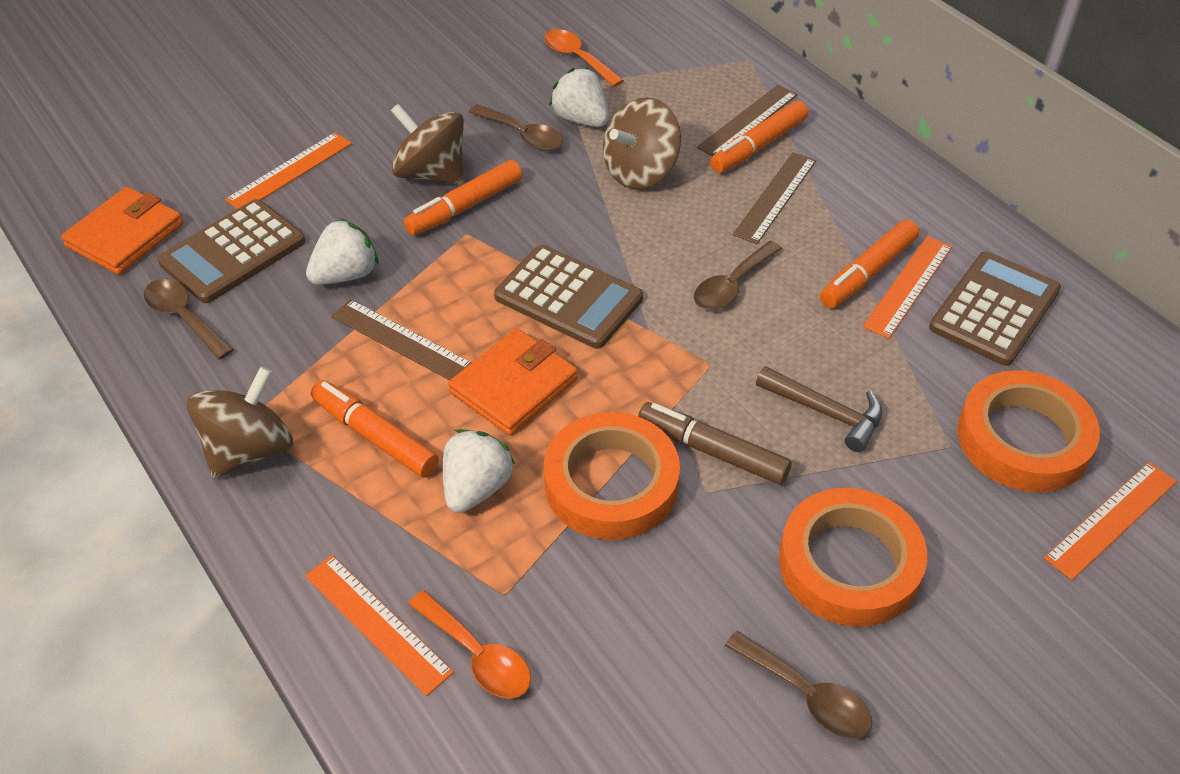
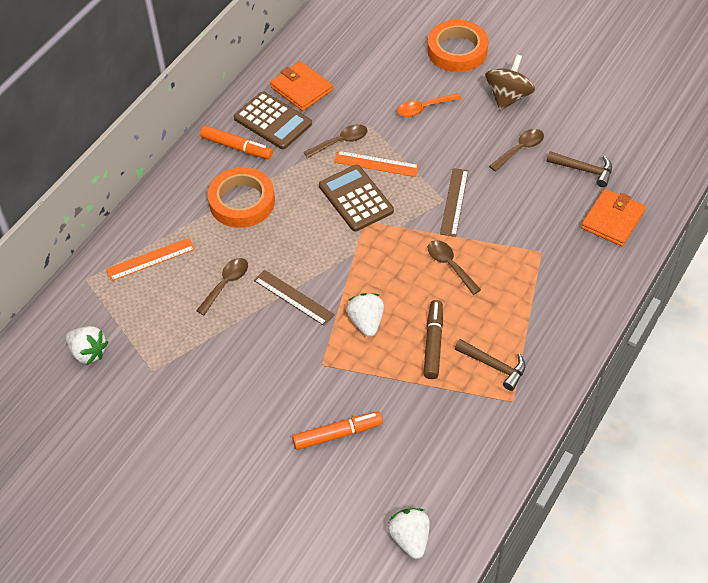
brown calculator: 3 -> 2
brown hammer: 1 -> 2
brown ruler: 3 -> 2
brown spinning top: 3 -> 1
orange marker: 4 -> 2
orange ruler: 4 -> 2
orange spoon: 2 -> 1
orange tape: 3 -> 2

